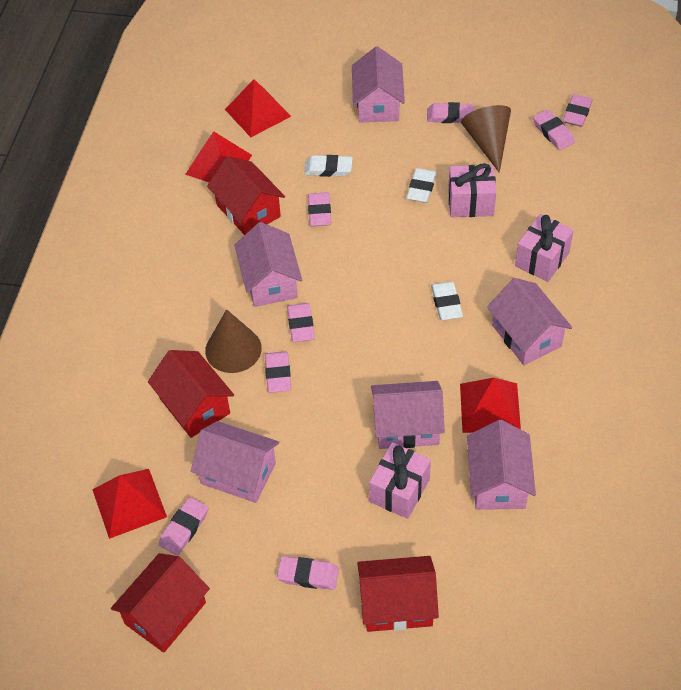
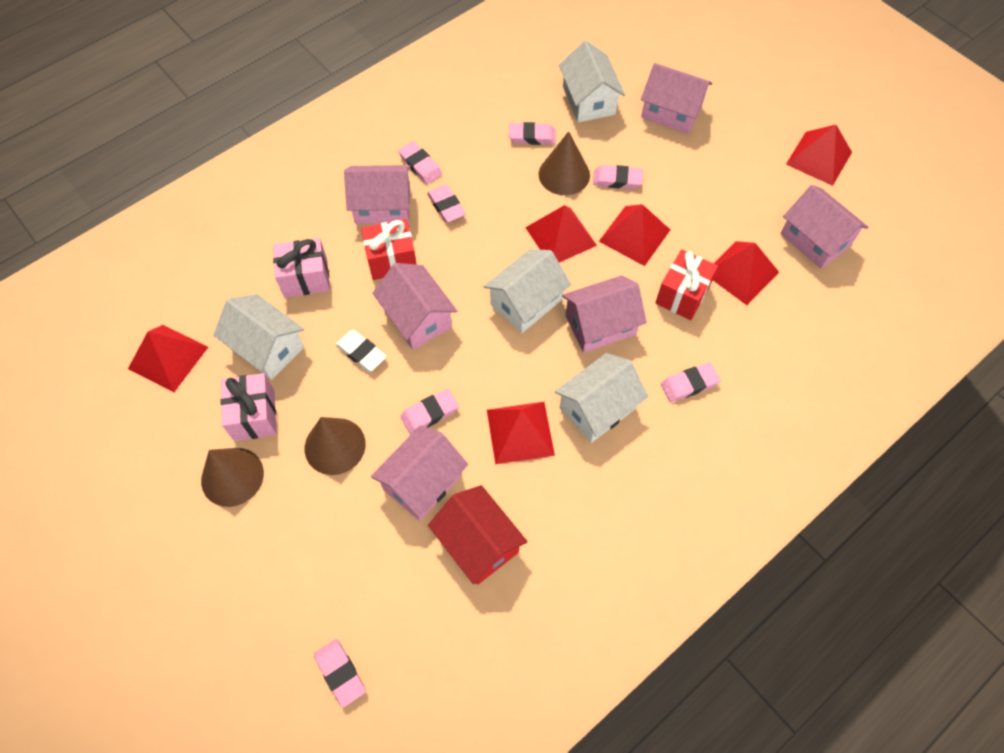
brown cone: 2 -> 3
pink eraser: 8 -> 7
pink gift: 3 -> 2
red gift: 0 -> 2
red house: 4 -> 1
red pyramid: 4 -> 6
white eraser: 3 -> 1
white house: 0 -> 4

